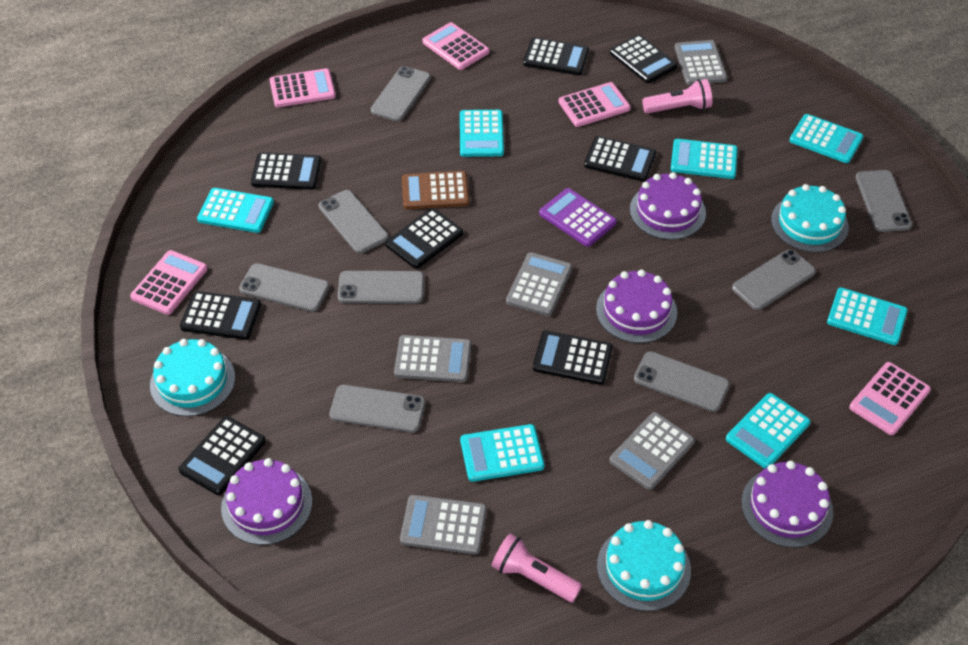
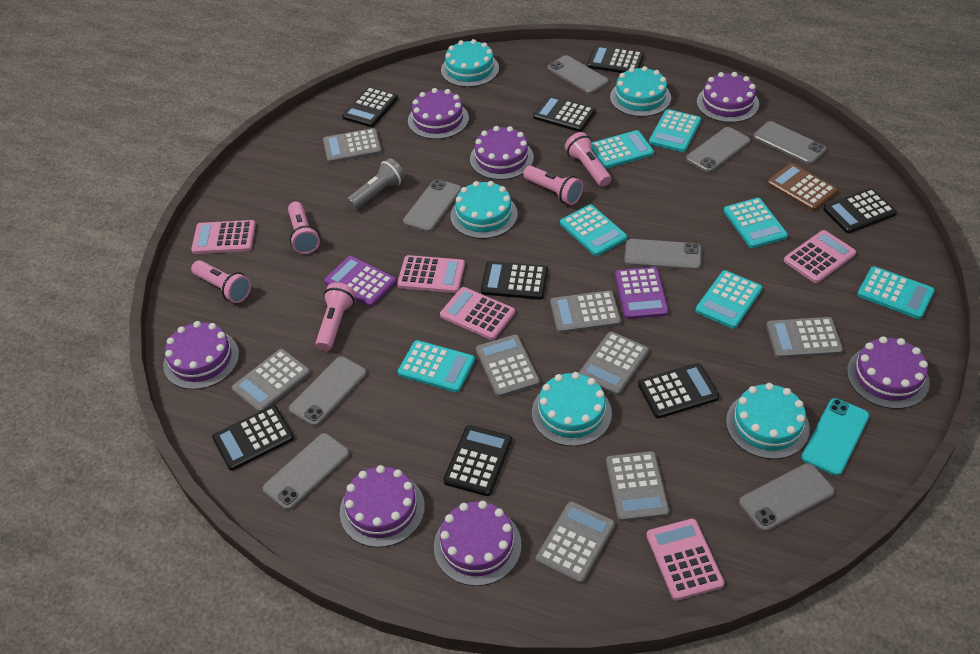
grey calculator: 5 -> 8
grey flashlight: 0 -> 1
pink flashlight: 2 -> 5
purple cake: 4 -> 7
purple calculator: 1 -> 2
turquoise cake: 3 -> 5
turquoise phone: 0 -> 1

